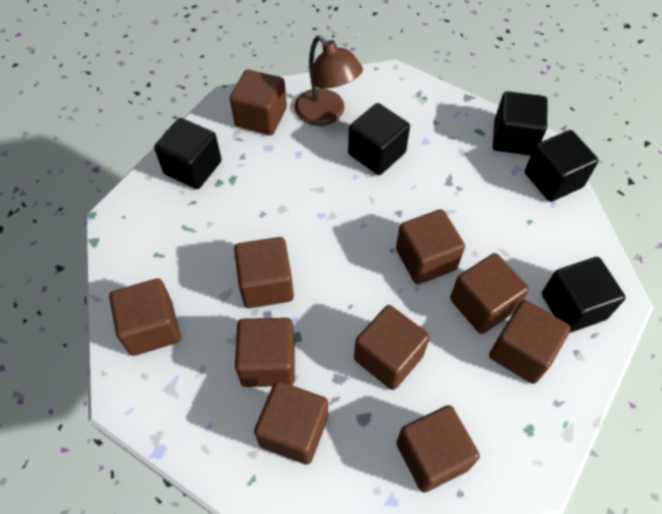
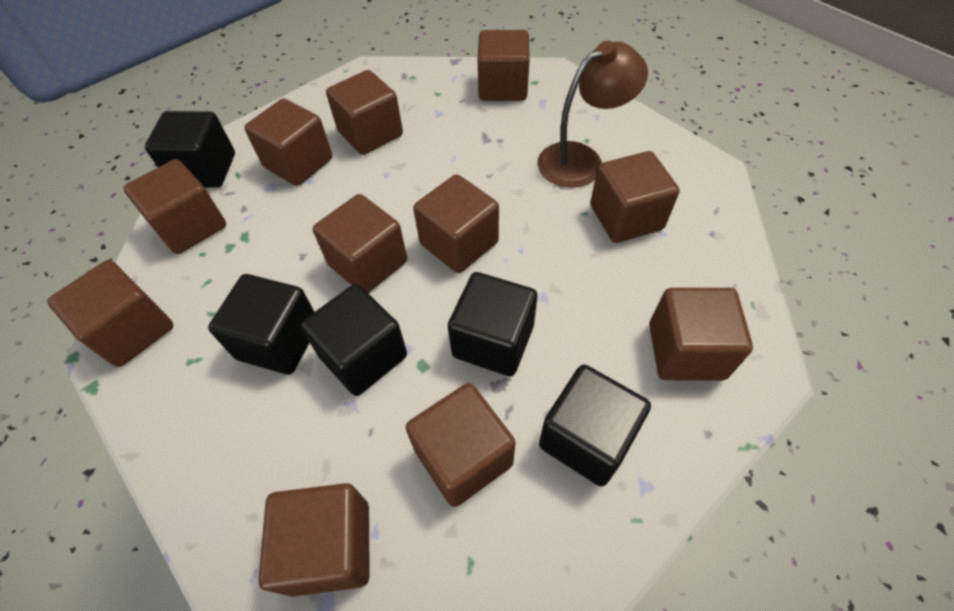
brown cube: 10 -> 11

